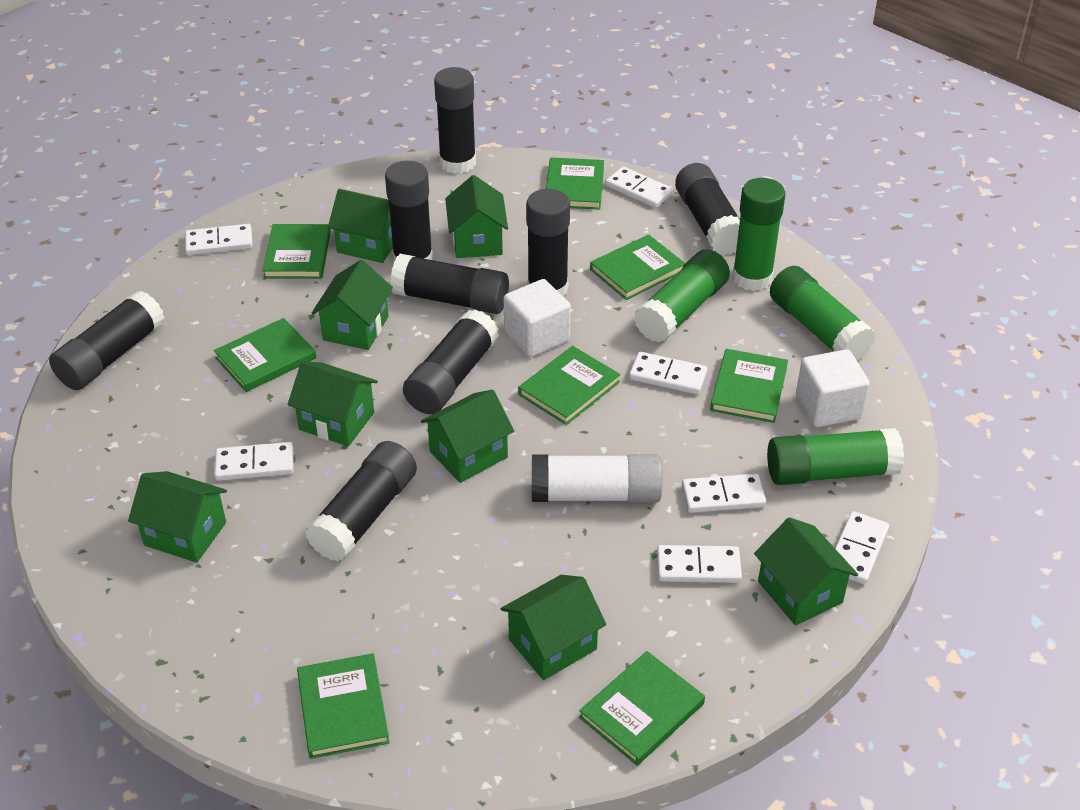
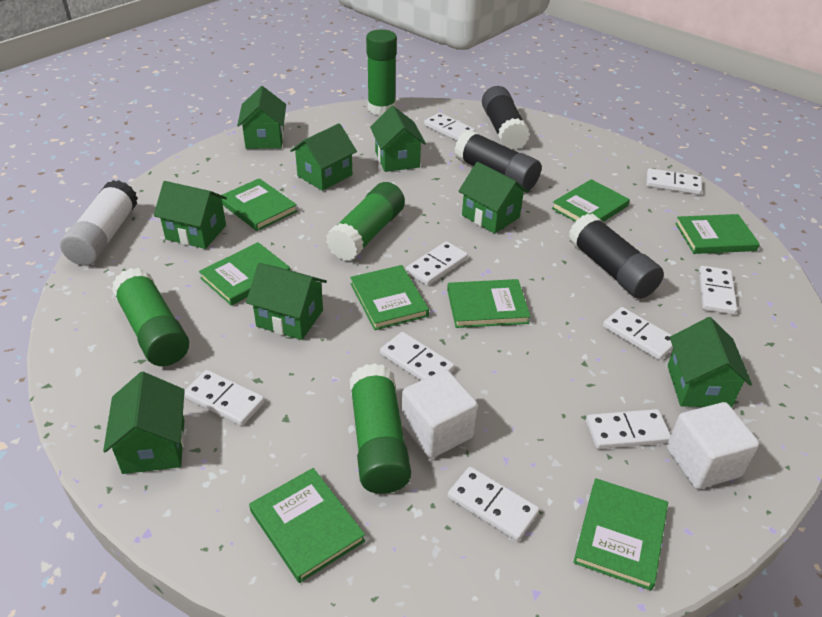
black glue stick: 8 -> 3
white domino: 7 -> 9

